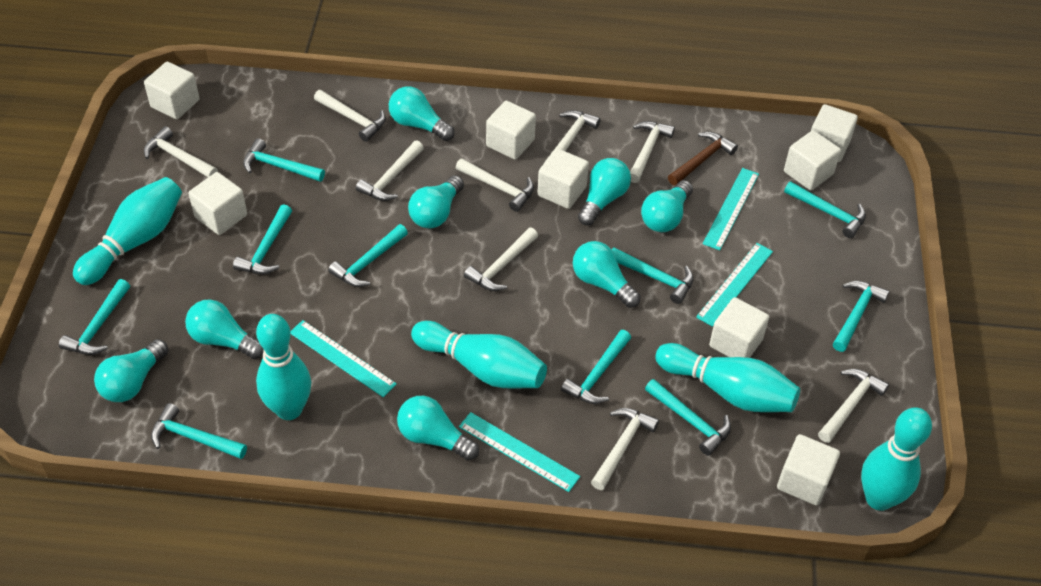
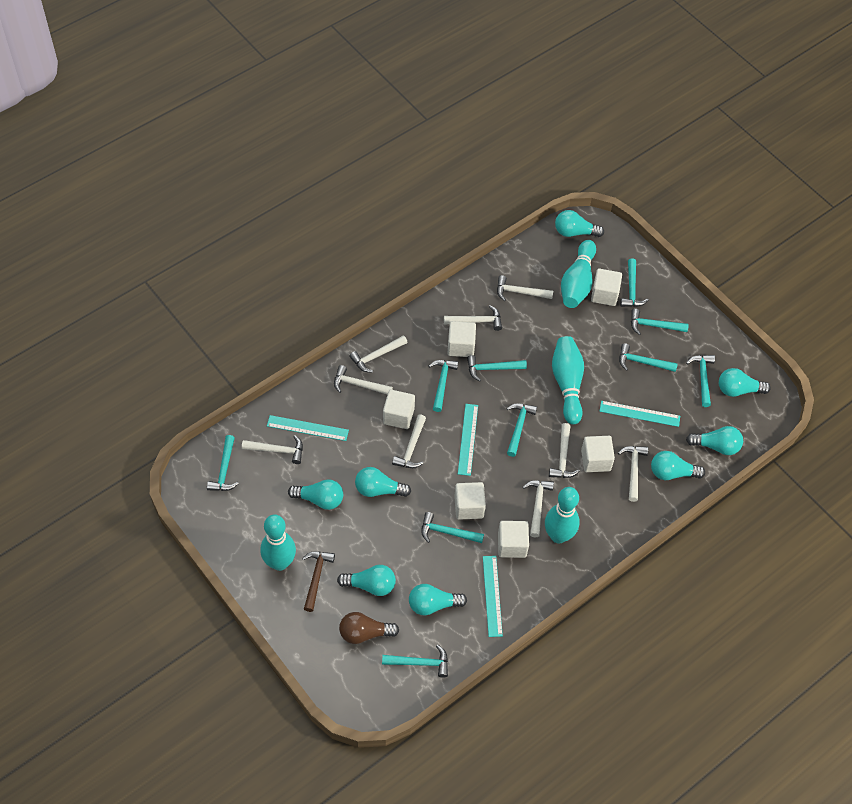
brown light bulb: 0 -> 1
turquoise bowling pin: 5 -> 4
white cube: 8 -> 6

